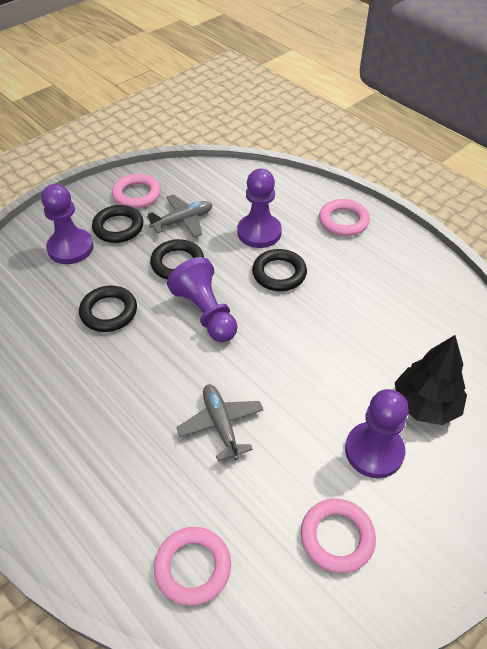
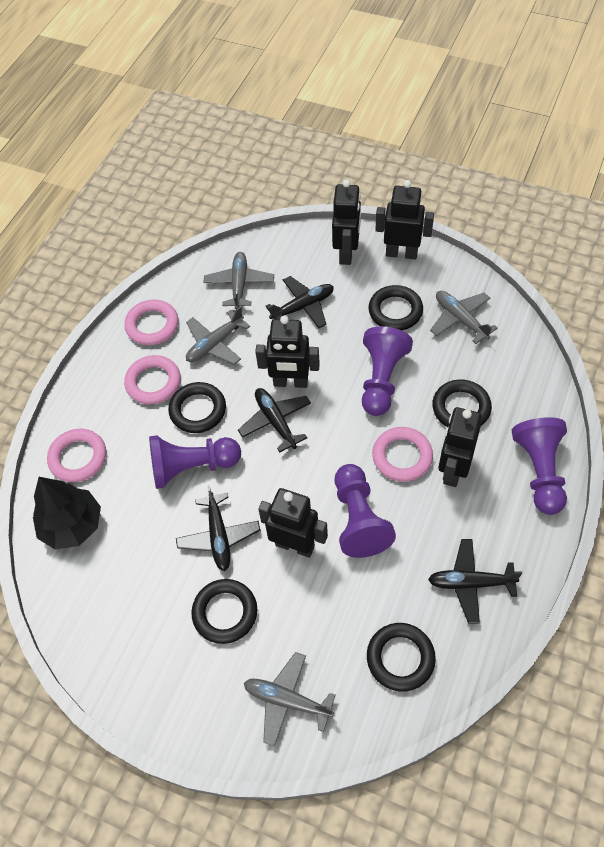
black plane: 0 -> 4
black ring: 4 -> 5
black robot: 0 -> 5
grey plane: 2 -> 4

